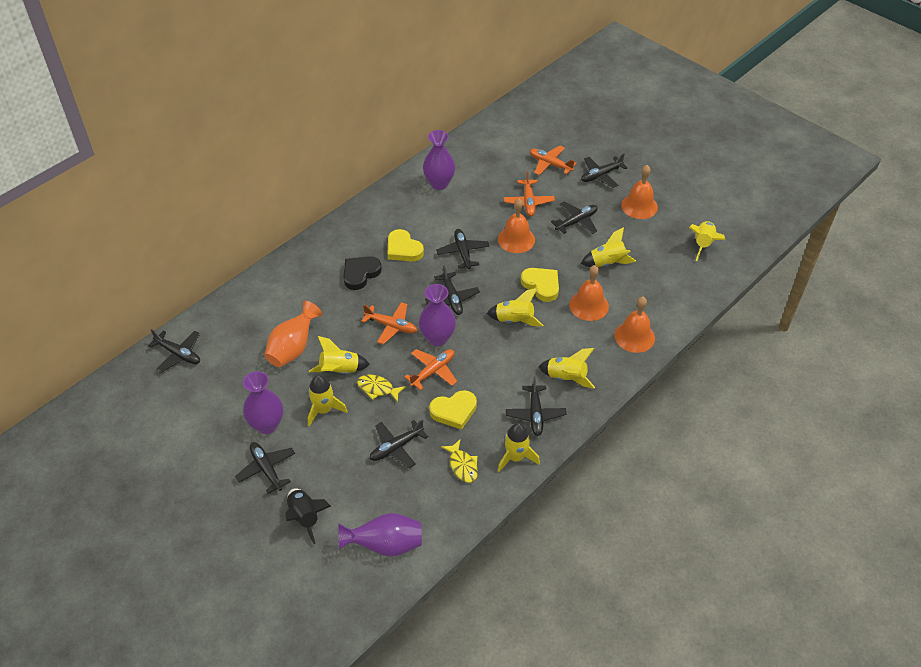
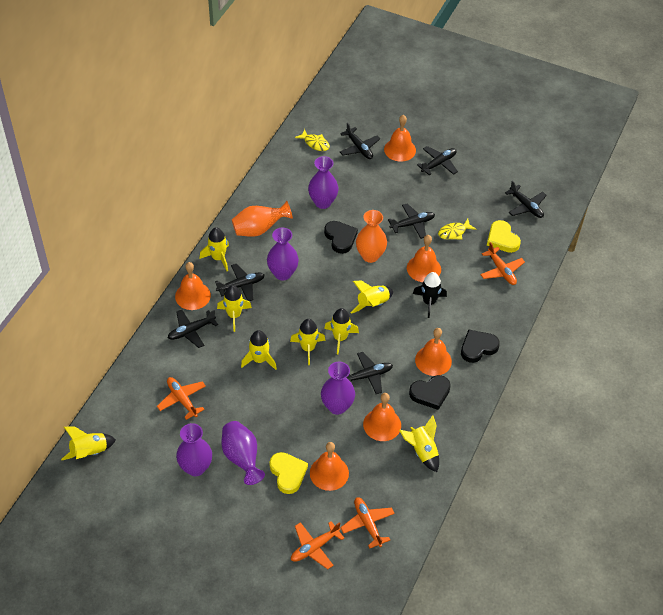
black heart: 1 -> 3
black plane: 8 -> 7
orange bell: 4 -> 6
orange vase: 1 -> 2
purple vase: 4 -> 5
yellow heart: 3 -> 2
yellow rocket: 7 -> 8

